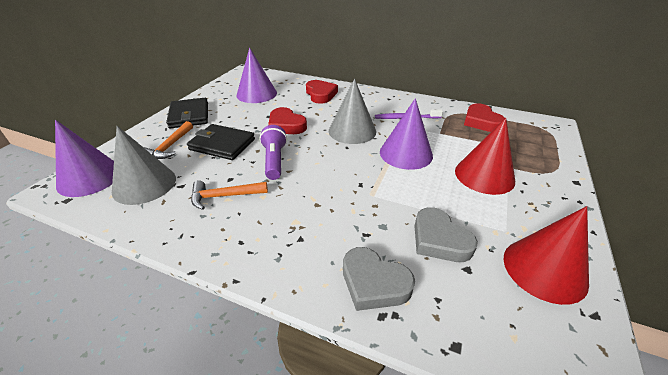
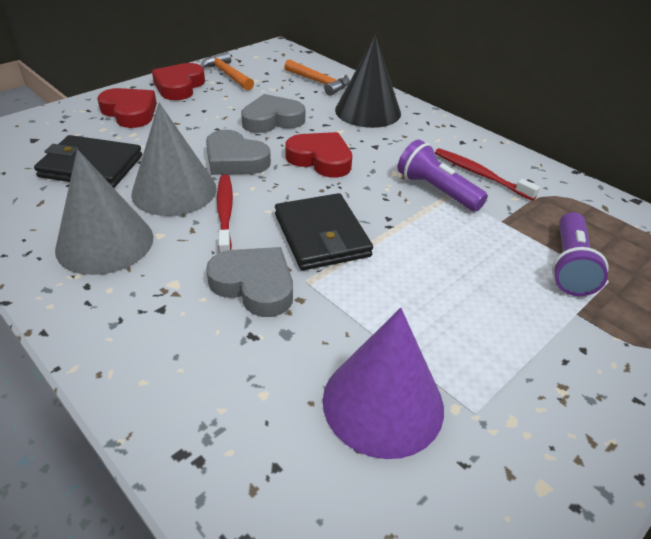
black cone: 0 -> 1
grey heart: 2 -> 3
purple cone: 3 -> 1
purple flashlight: 1 -> 2
purple toothbrush: 1 -> 0
red cone: 2 -> 0
red toothbrush: 0 -> 2

